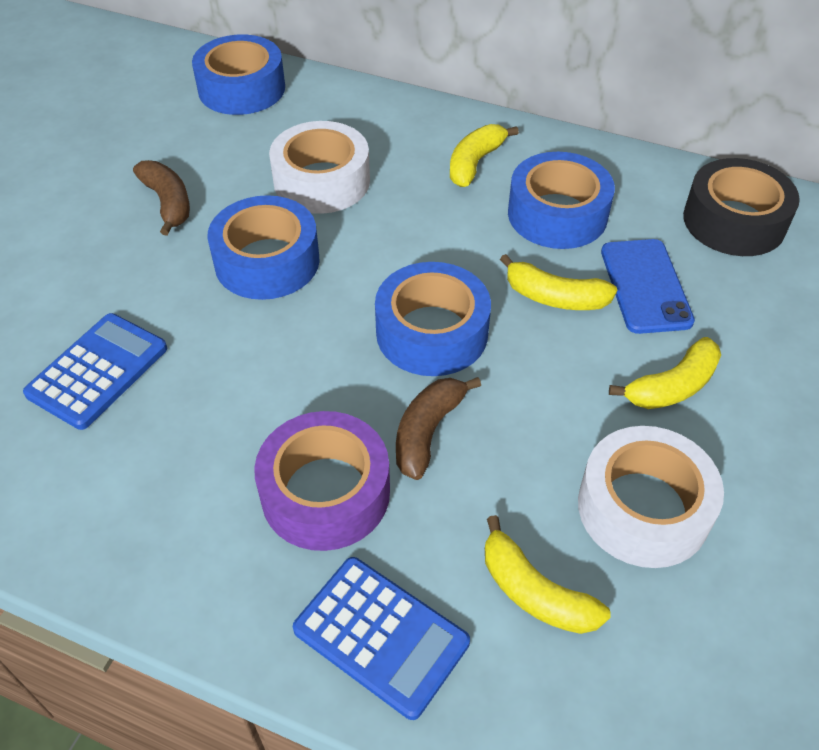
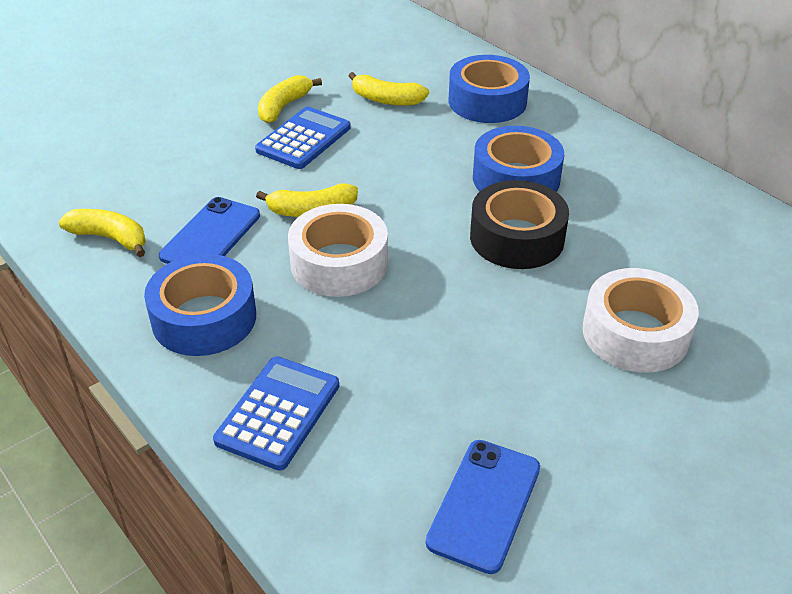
blue phone: 1 -> 2
blue tape: 4 -> 3
brown banana: 2 -> 0
purple tape: 1 -> 0

